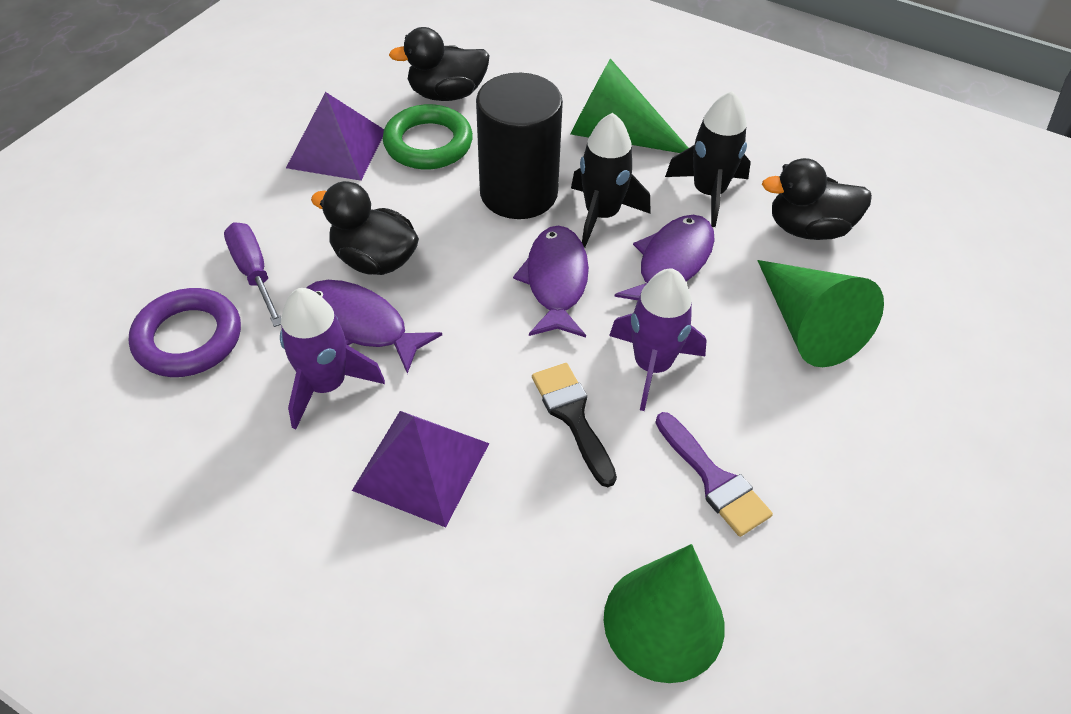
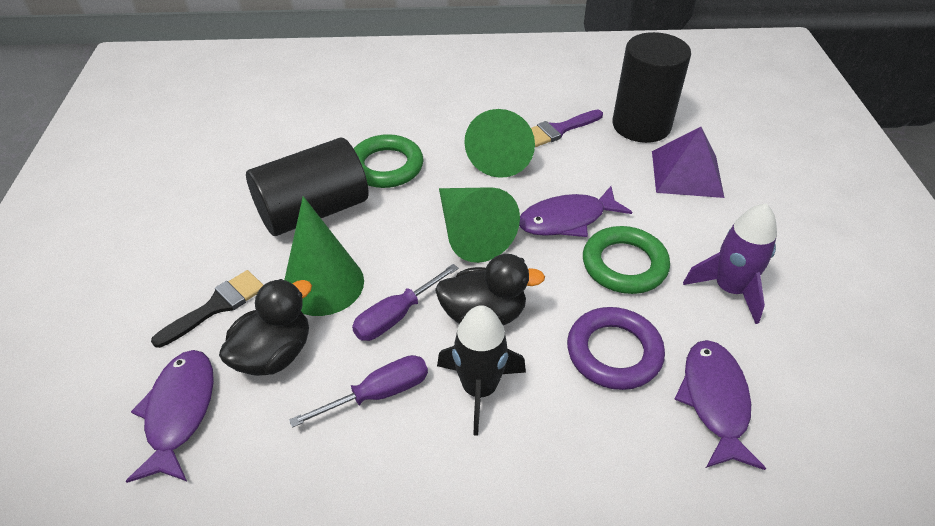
black cylinder: 1 -> 2
black duck: 3 -> 2
black rocket: 2 -> 1
green ring: 1 -> 2
purple pyramid: 2 -> 1
purple rocket: 2 -> 1
purple screwdriver: 1 -> 2

